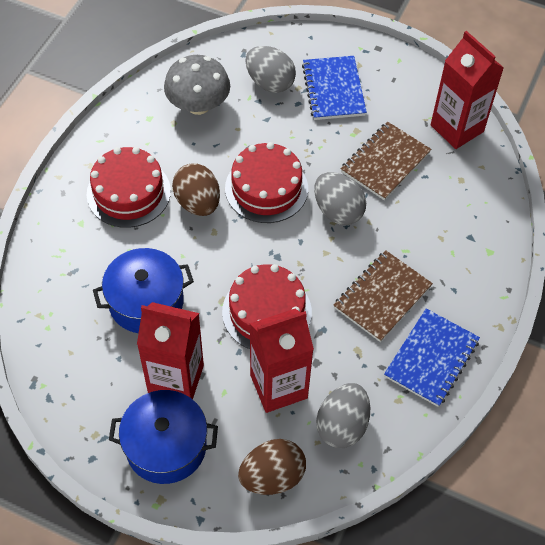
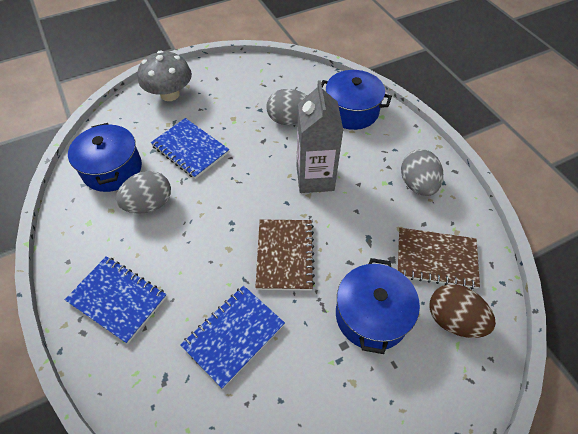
blue notebook: 2 -> 3
blue pot: 2 -> 3
brown egg: 2 -> 1
grey carton: 0 -> 1
red cake: 3 -> 0
red carton: 3 -> 0

